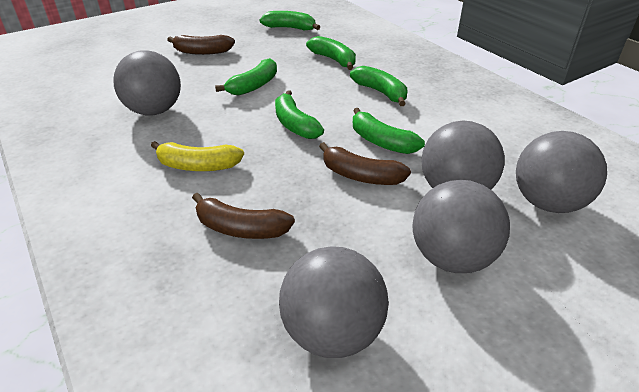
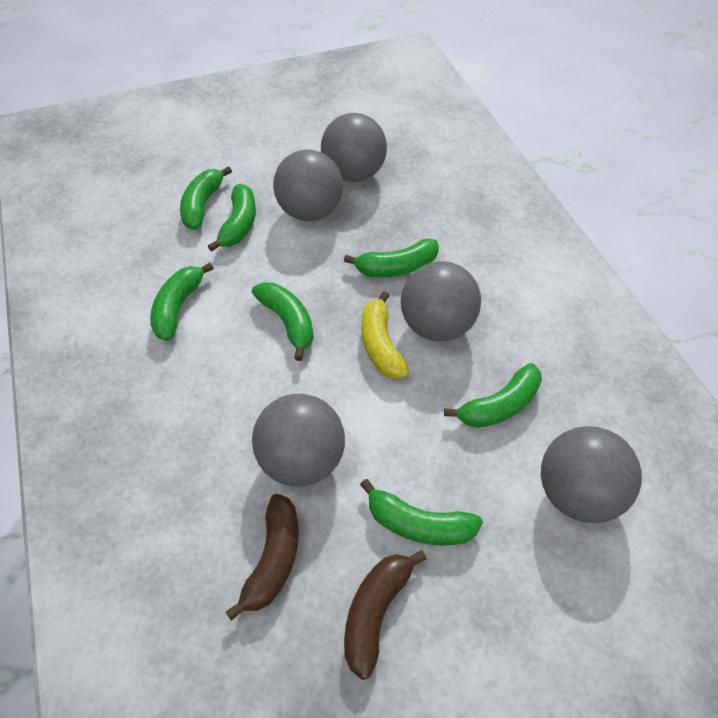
brown banana: 3 -> 2
green banana: 6 -> 7

